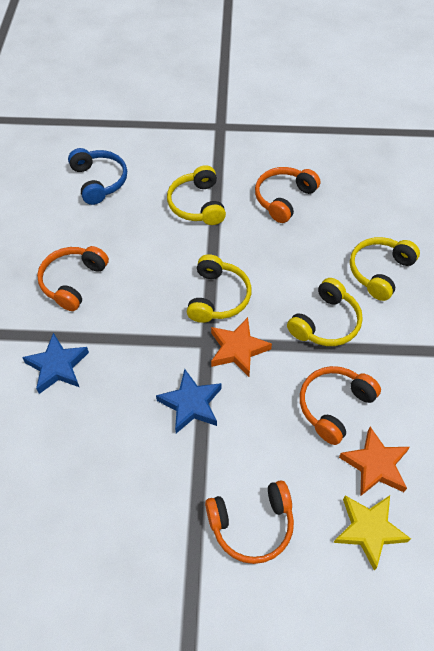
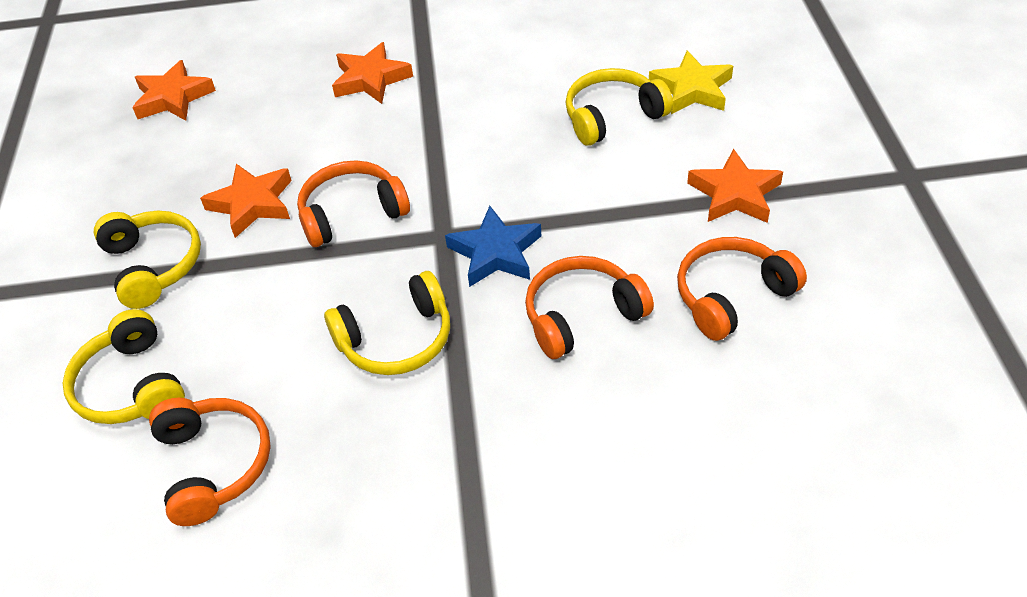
blue headphones: 1 -> 0
blue star: 2 -> 1
orange star: 2 -> 4

